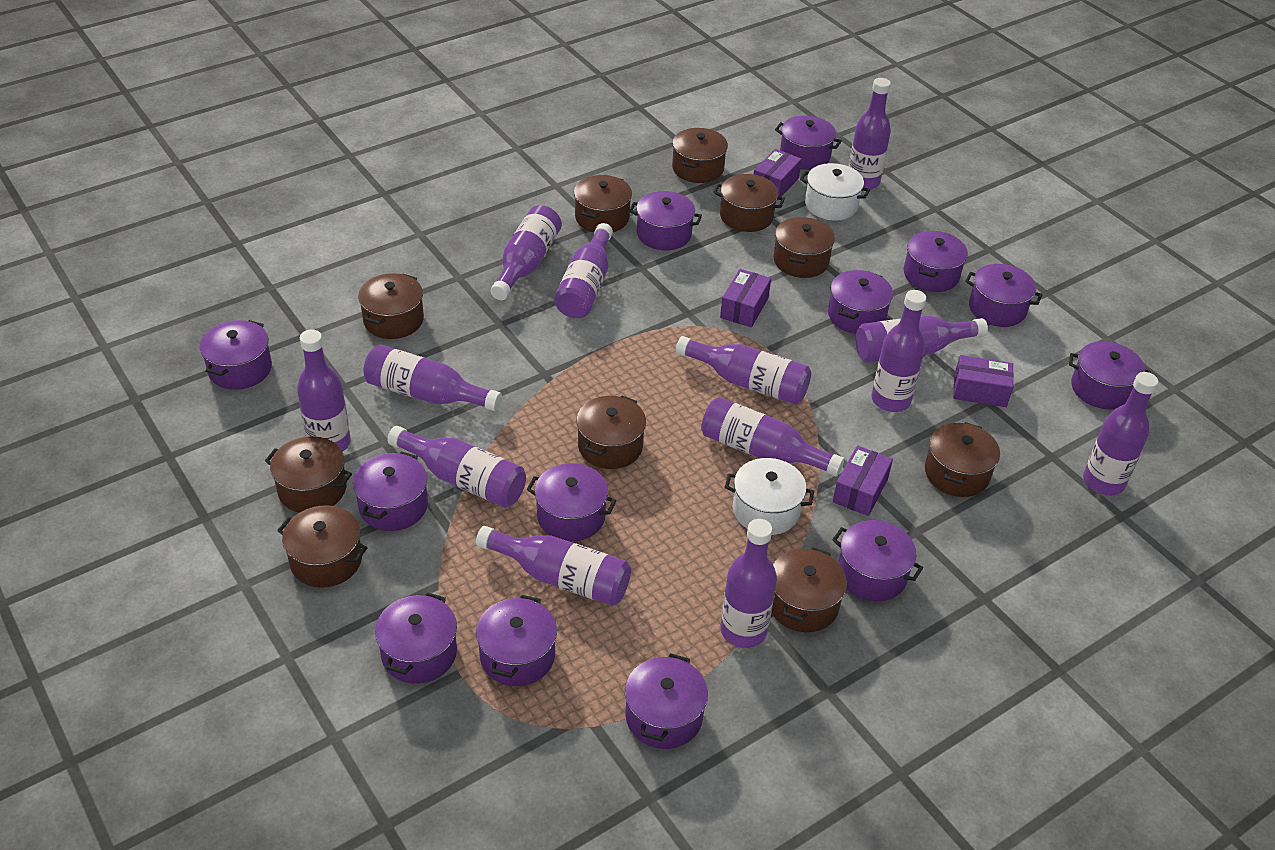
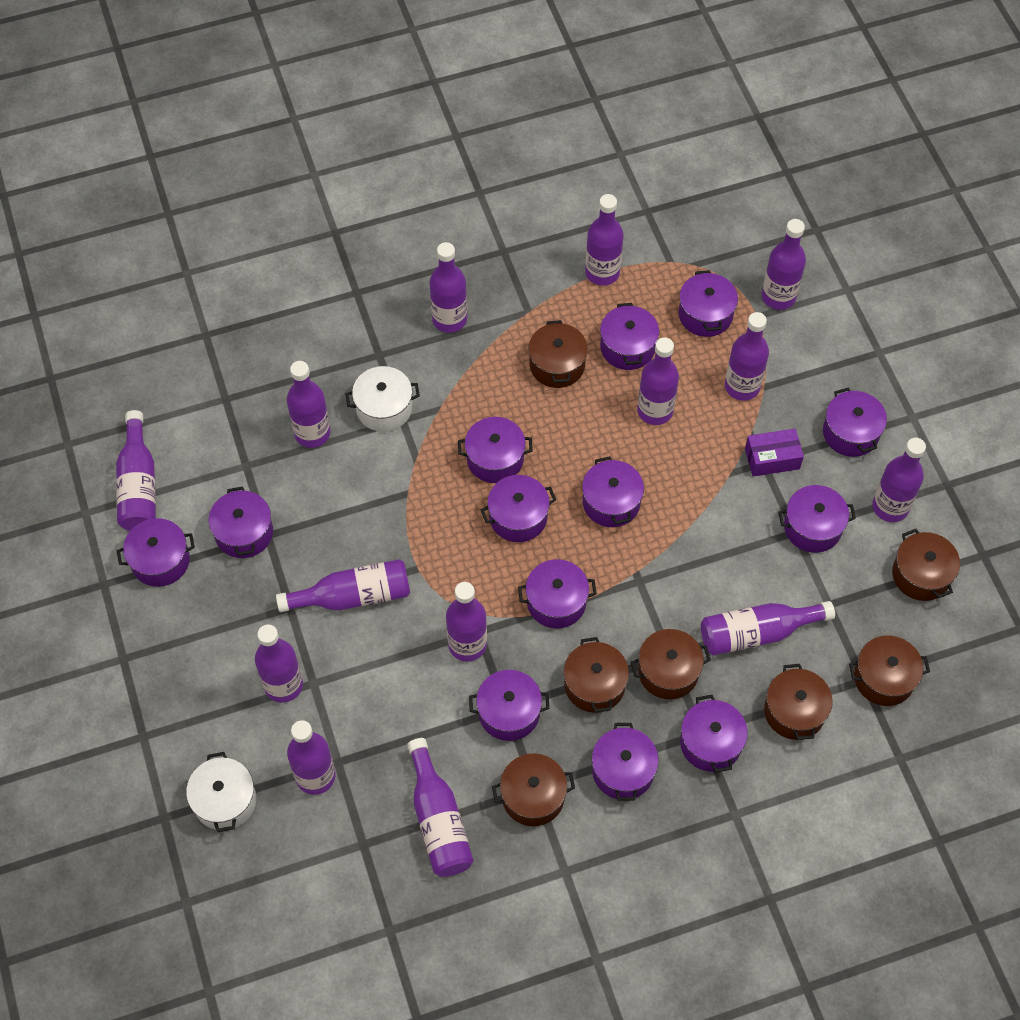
brown pot: 10 -> 7
purple bottle: 13 -> 14
purple box: 4 -> 1

